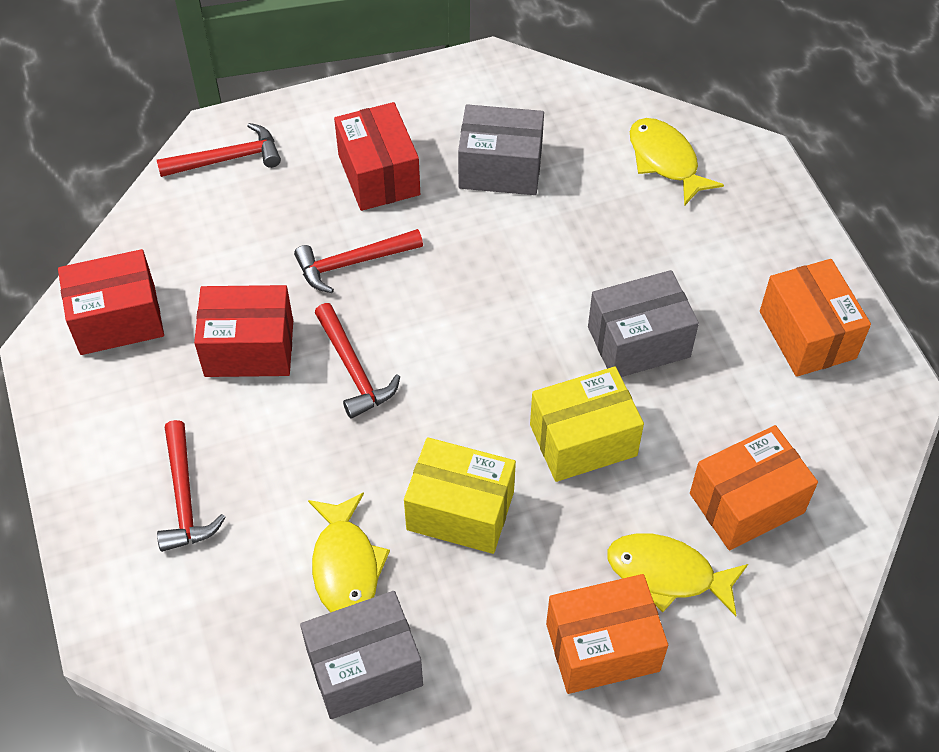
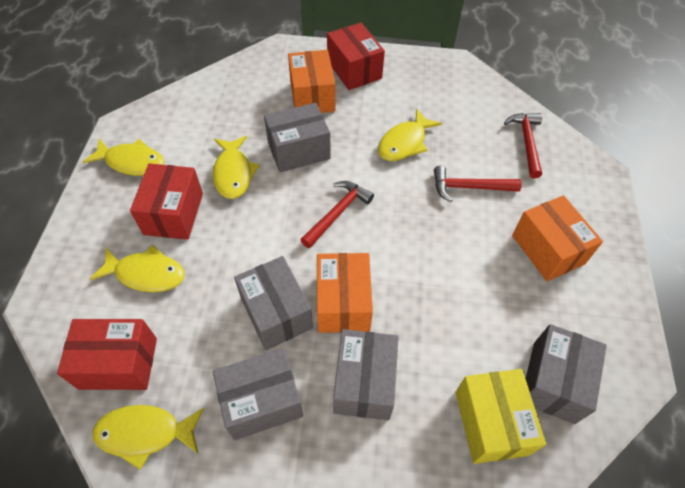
grey box: 3 -> 5
red hammer: 4 -> 3
yellow box: 2 -> 1
yellow fish: 3 -> 5

